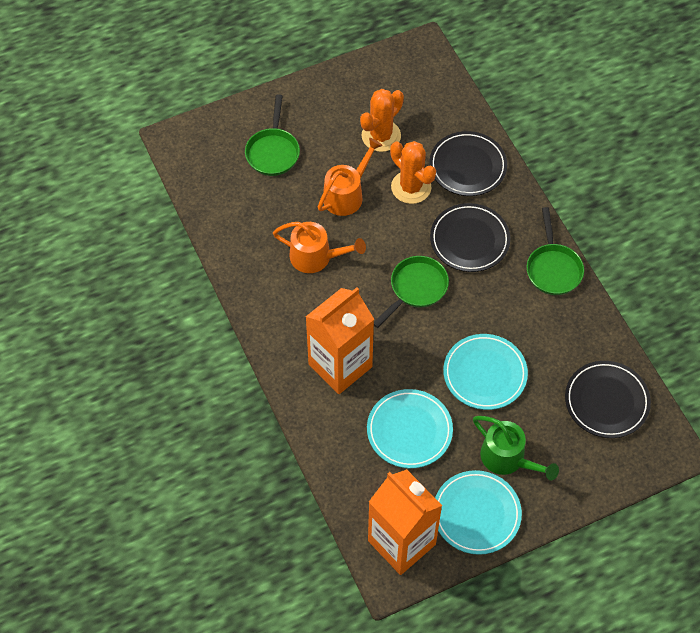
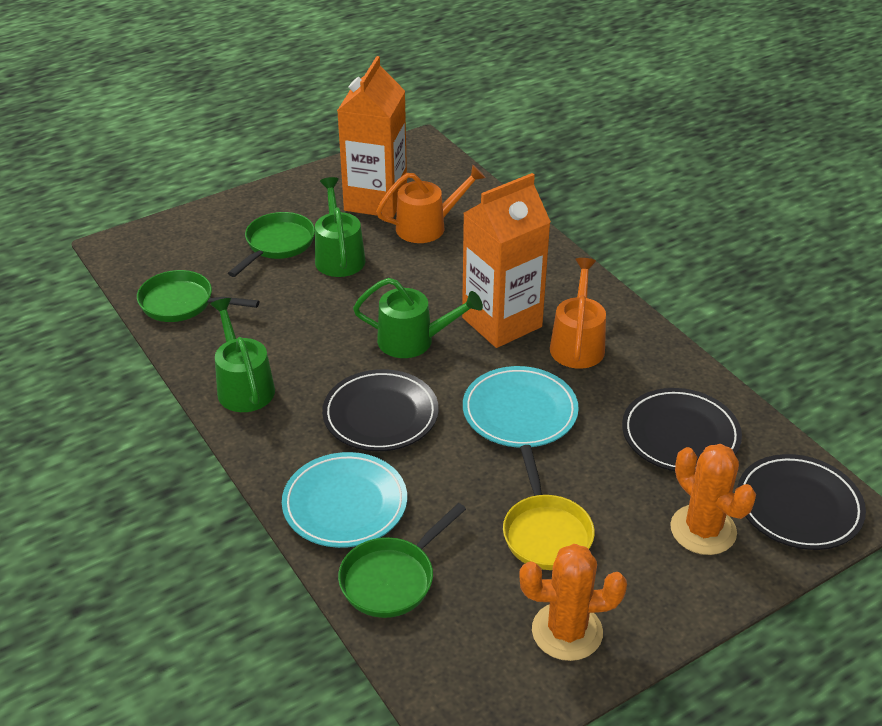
green watering can: 1 -> 3
turquoise plate: 3 -> 2
yellow pan: 0 -> 1

